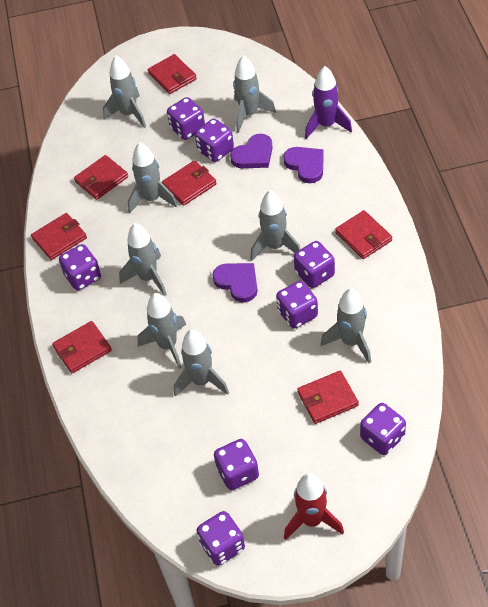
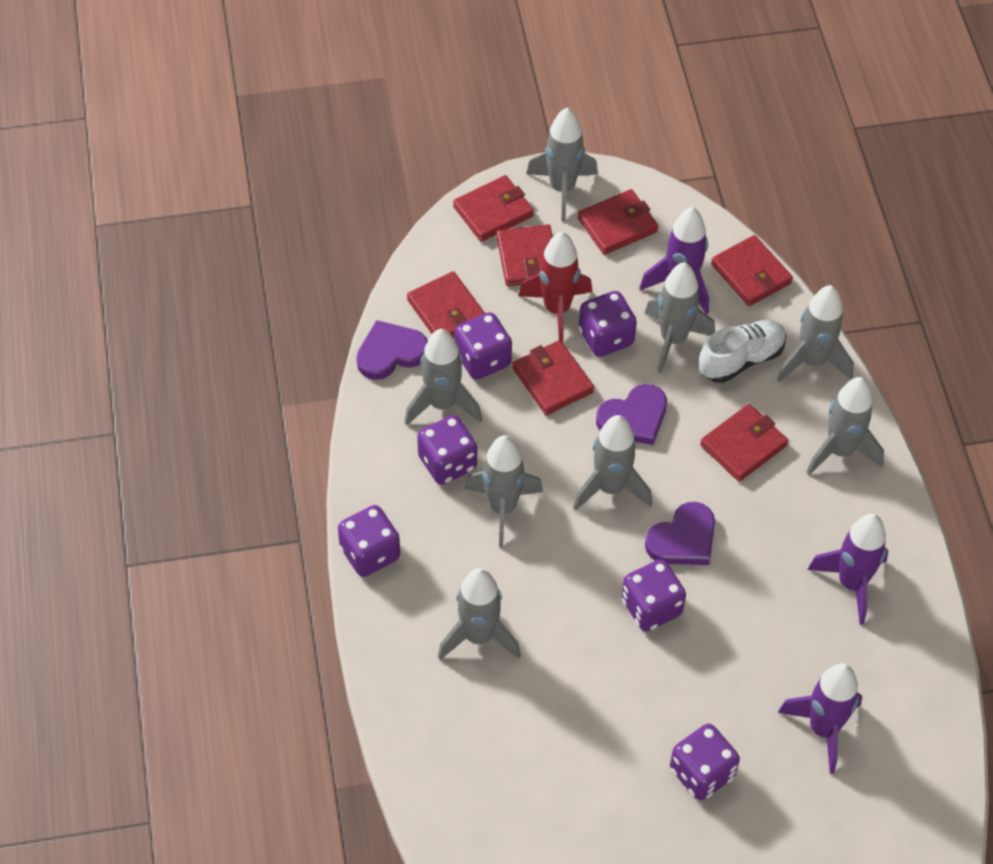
purple dice: 8 -> 6
purple rocket: 1 -> 3
white shoe: 0 -> 1

